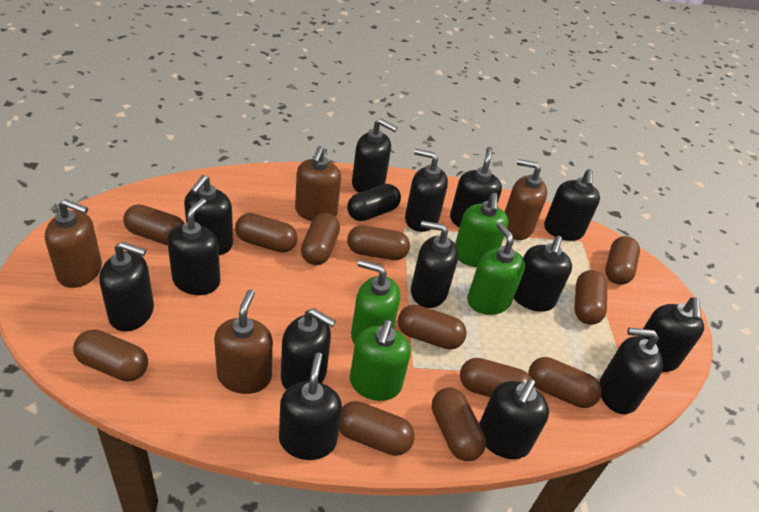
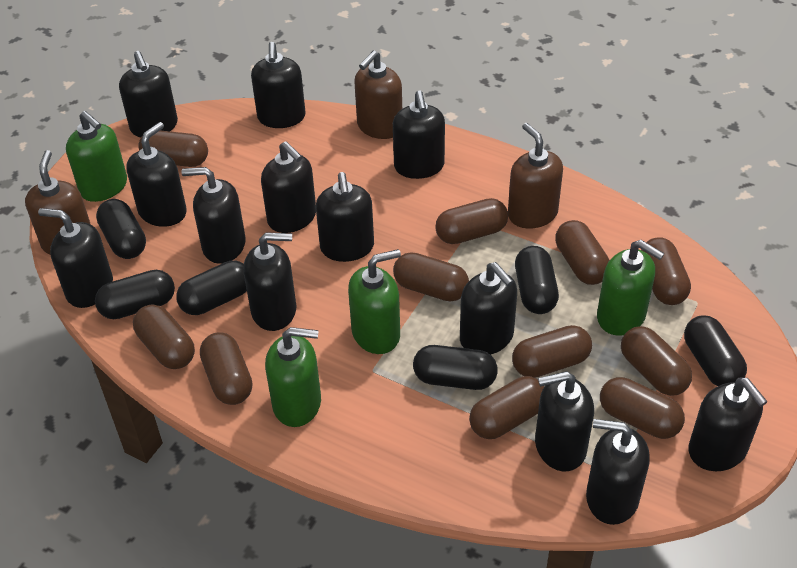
black capsule: 1 -> 6
black soap dispenser: 14 -> 13
brown capsule: 12 -> 11
brown soap dispenser: 4 -> 3

